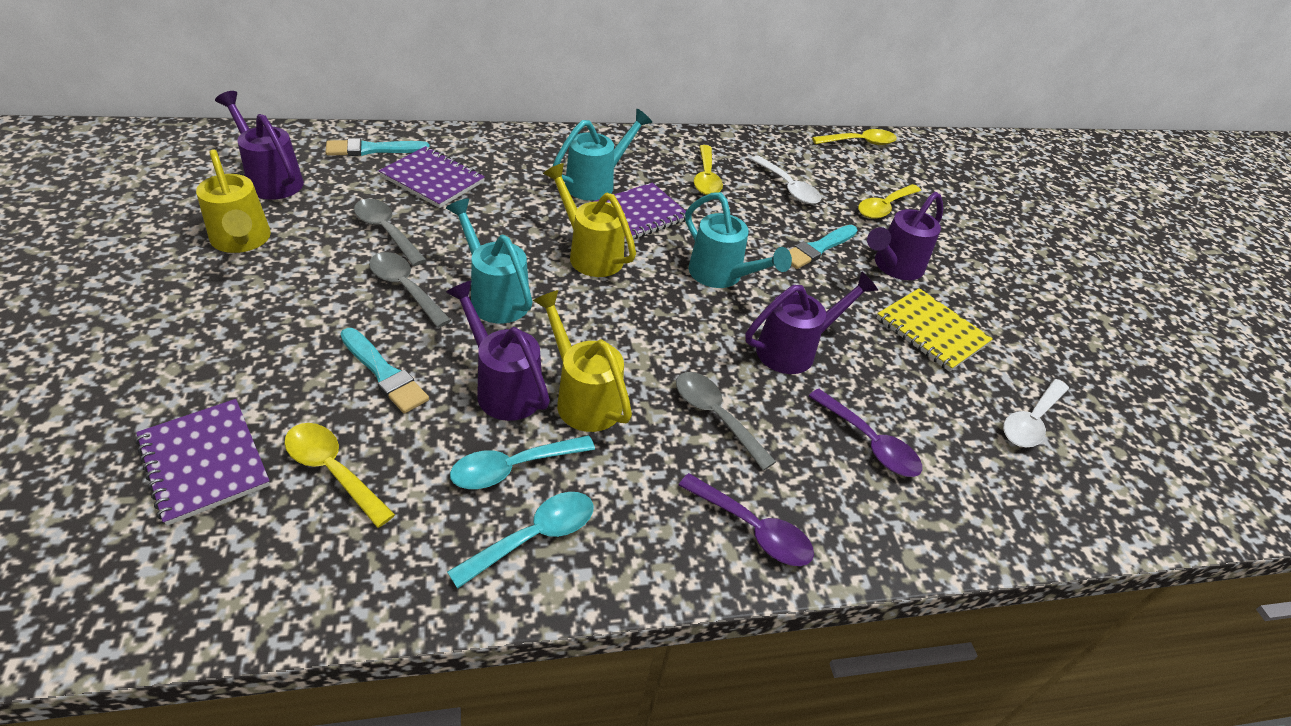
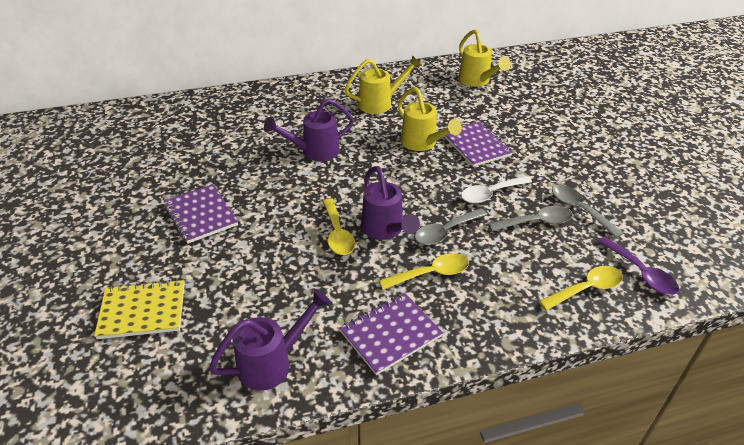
purple spoon: 2 -> 1
purple watering can: 4 -> 3
turquoise brush: 3 -> 0
turquoise spoon: 2 -> 0
turquoise watering can: 3 -> 0
white spoon: 2 -> 1
yellow spoon: 4 -> 3

